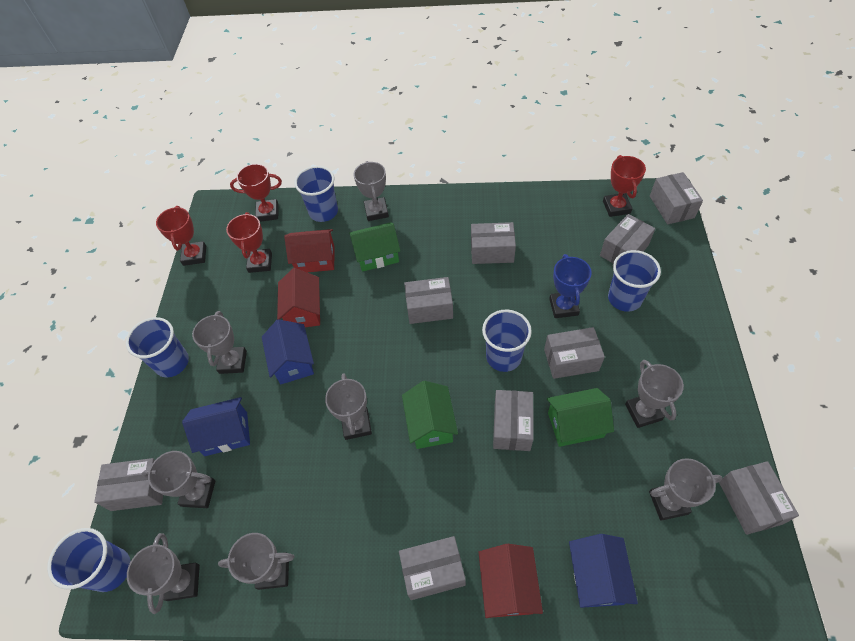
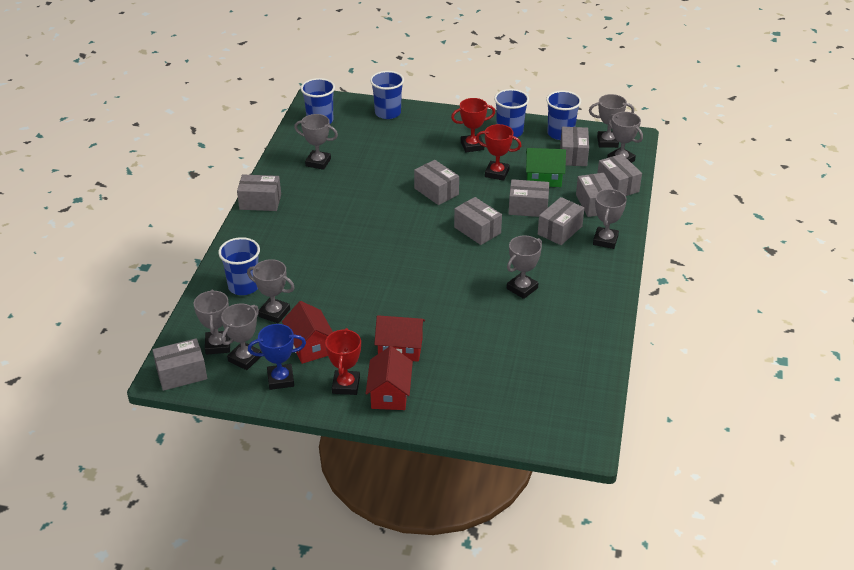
blue house: 3 -> 0
green house: 3 -> 1
red trophy: 4 -> 3

